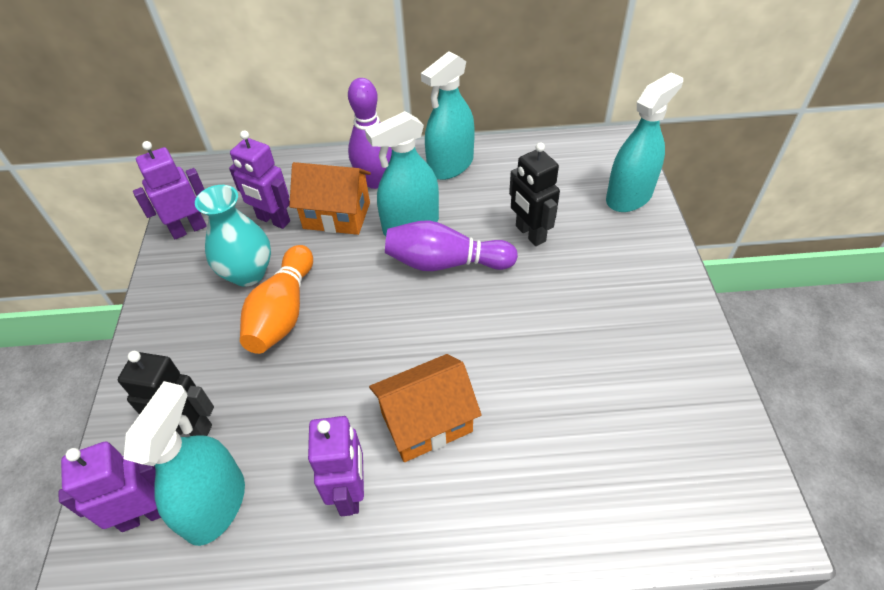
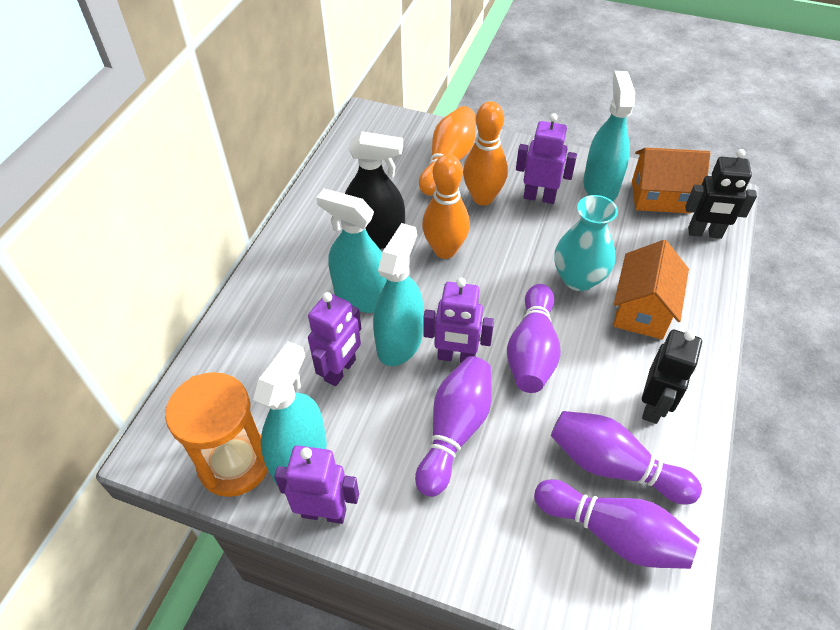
black spray bottle: 0 -> 1
orange bowling pin: 1 -> 3
orange hourglass: 0 -> 1
purple bowling pin: 2 -> 4

